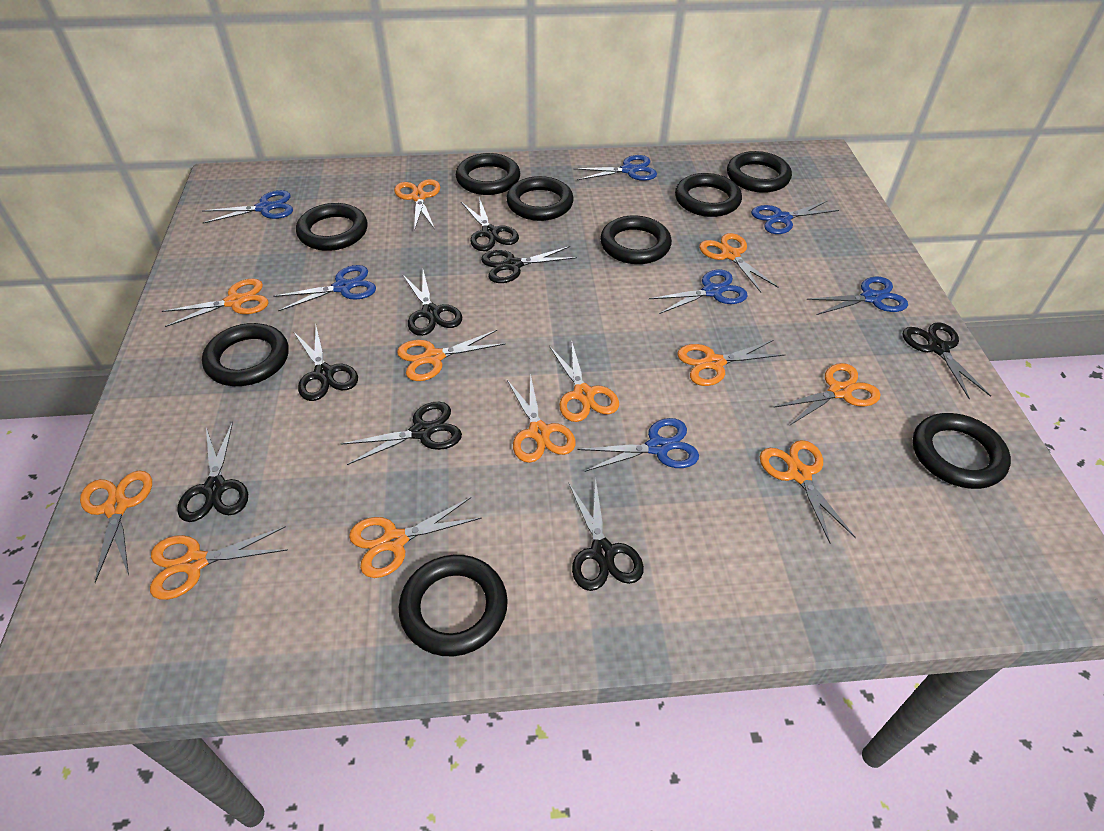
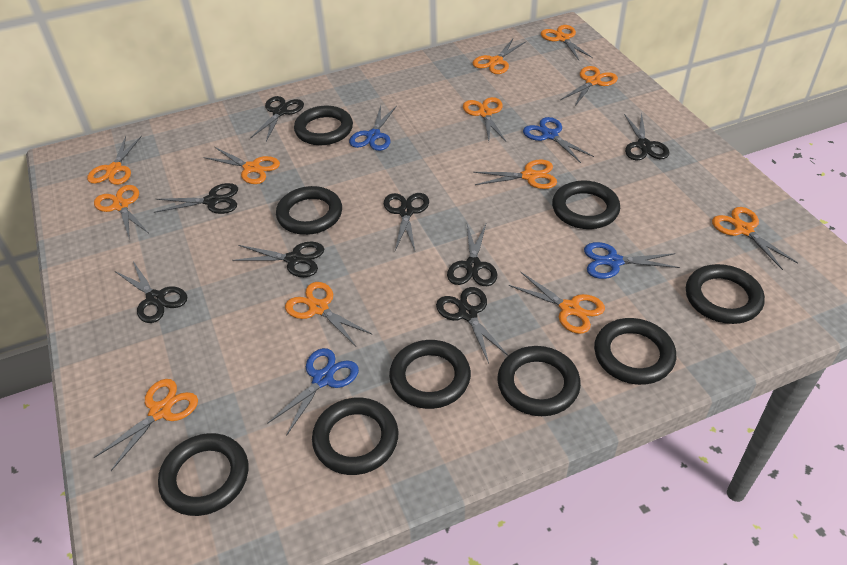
blue scissors: 7 -> 4

